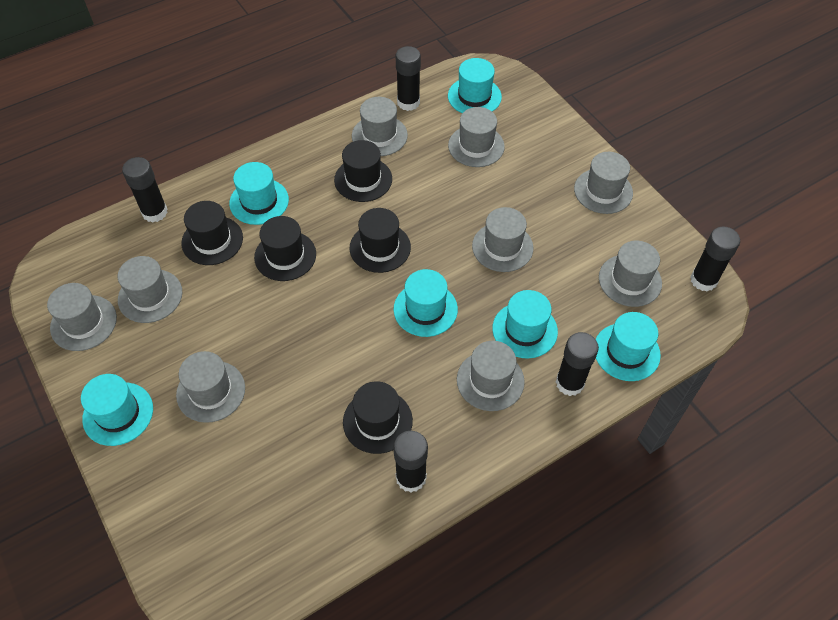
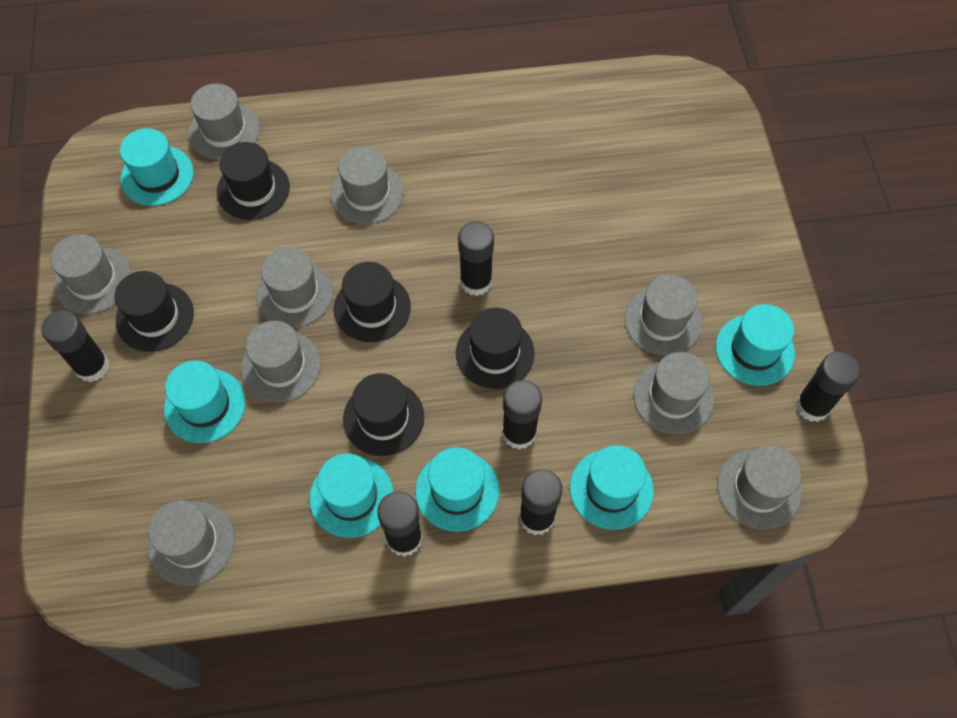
black glue stick: 5 -> 6

